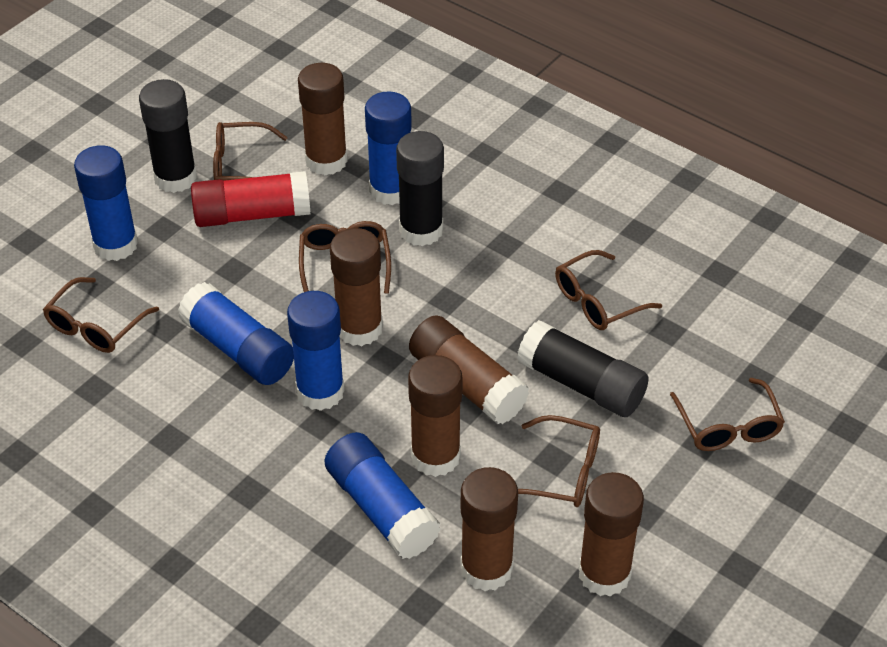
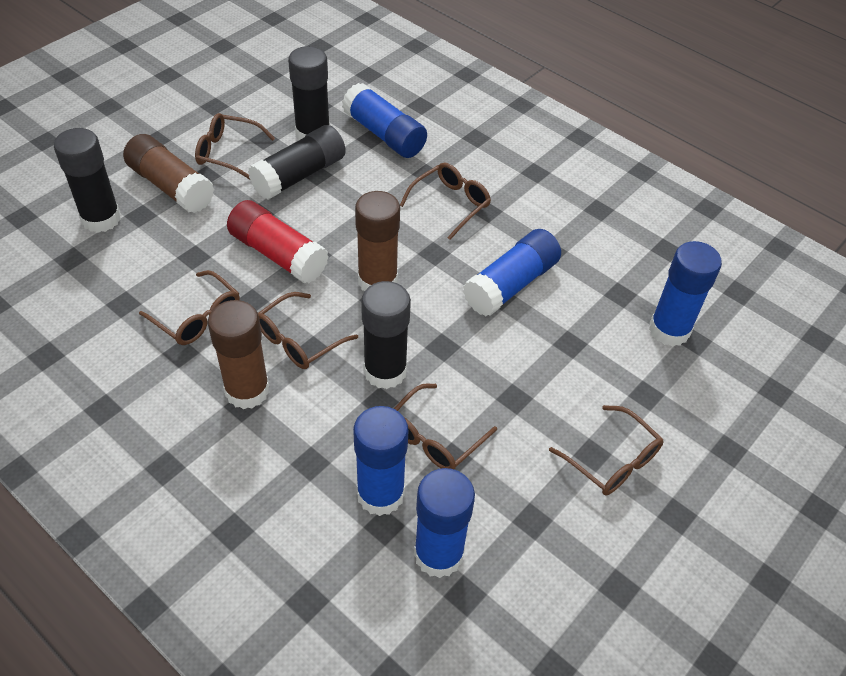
black glue stick: 3 -> 4
brown glue stick: 6 -> 3

